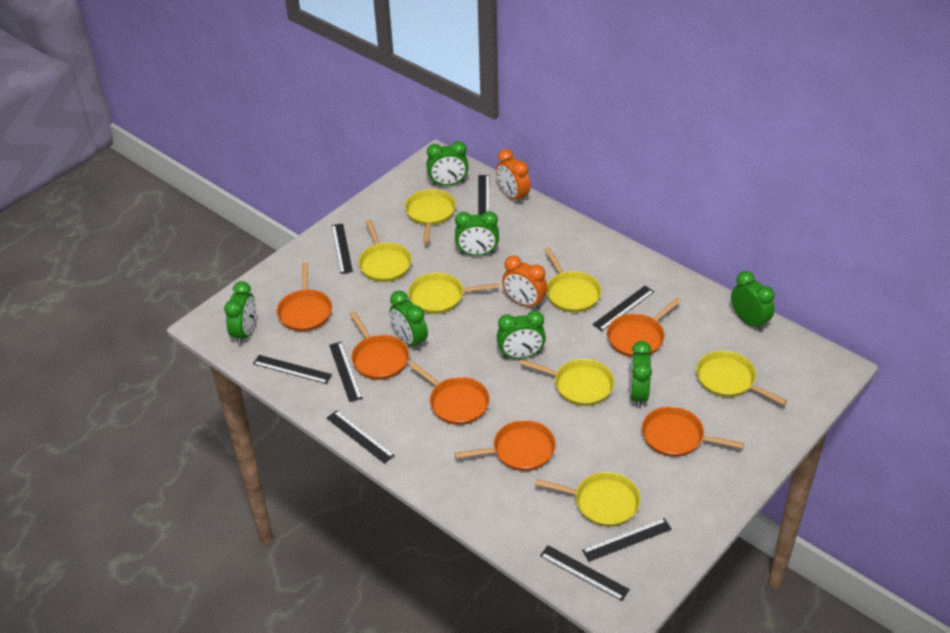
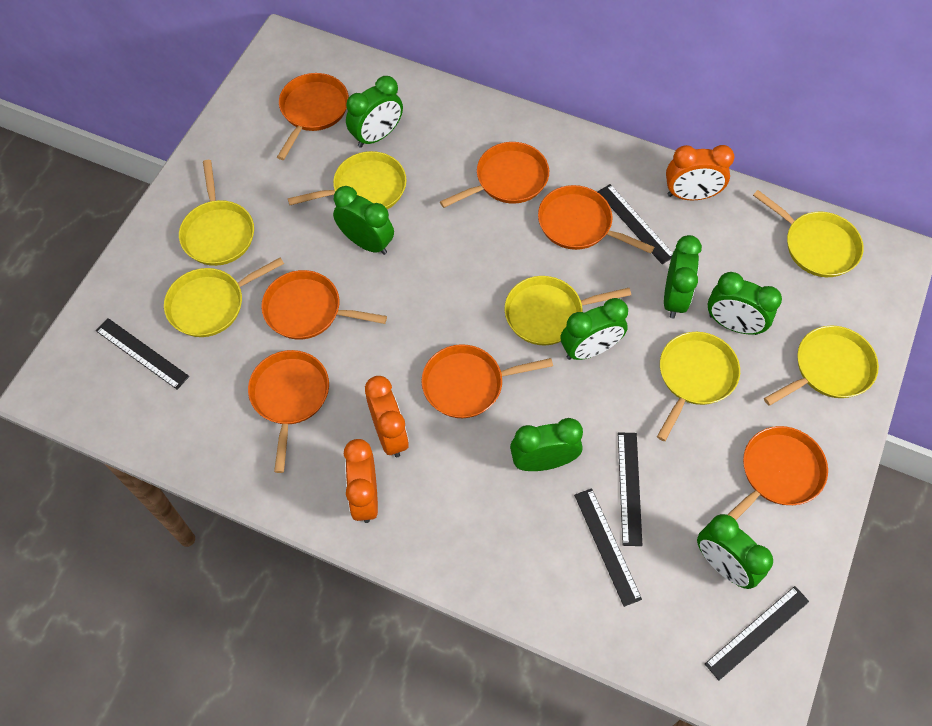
black ruler: 8 -> 5
orange clock: 2 -> 3
orange pan: 6 -> 7

